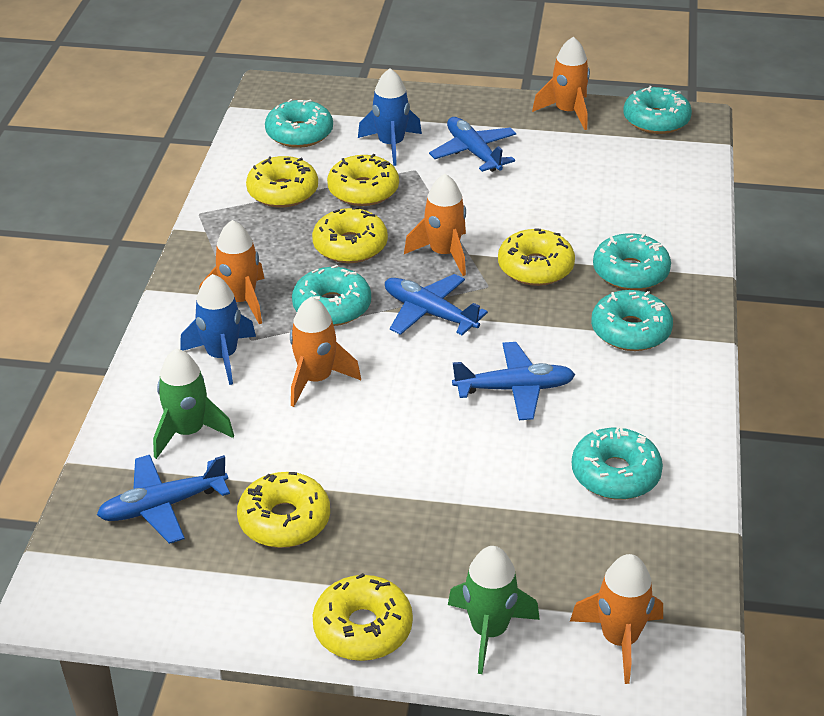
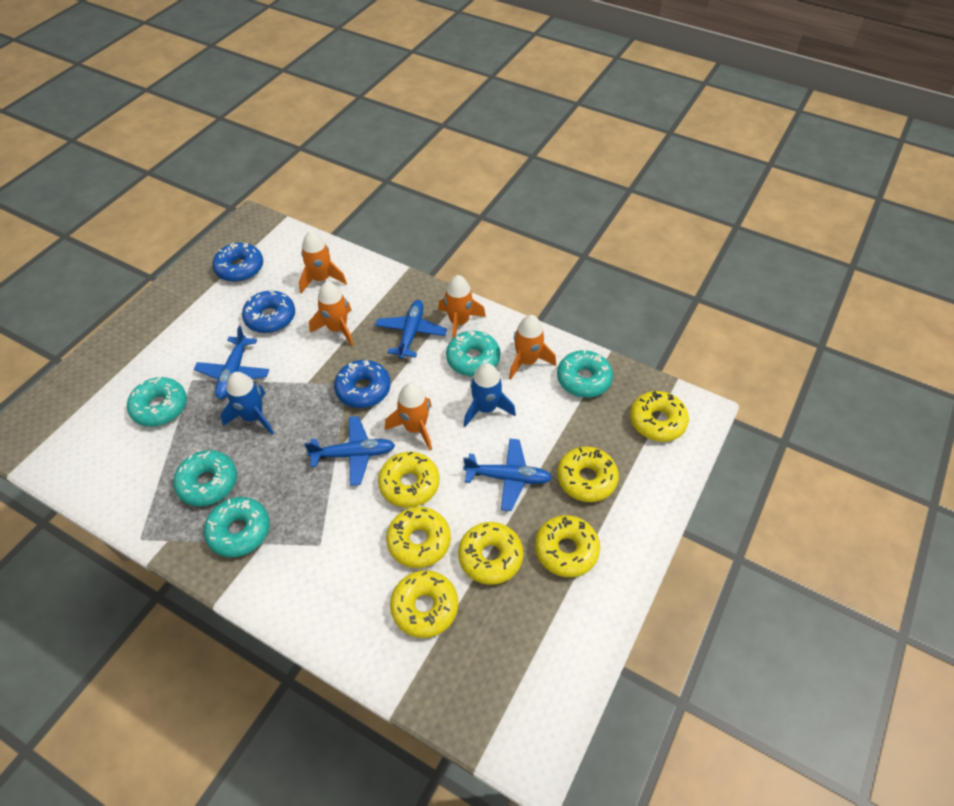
blue donut: 0 -> 3
green rocket: 2 -> 0
turquoise donut: 6 -> 5
yellow donut: 6 -> 7

